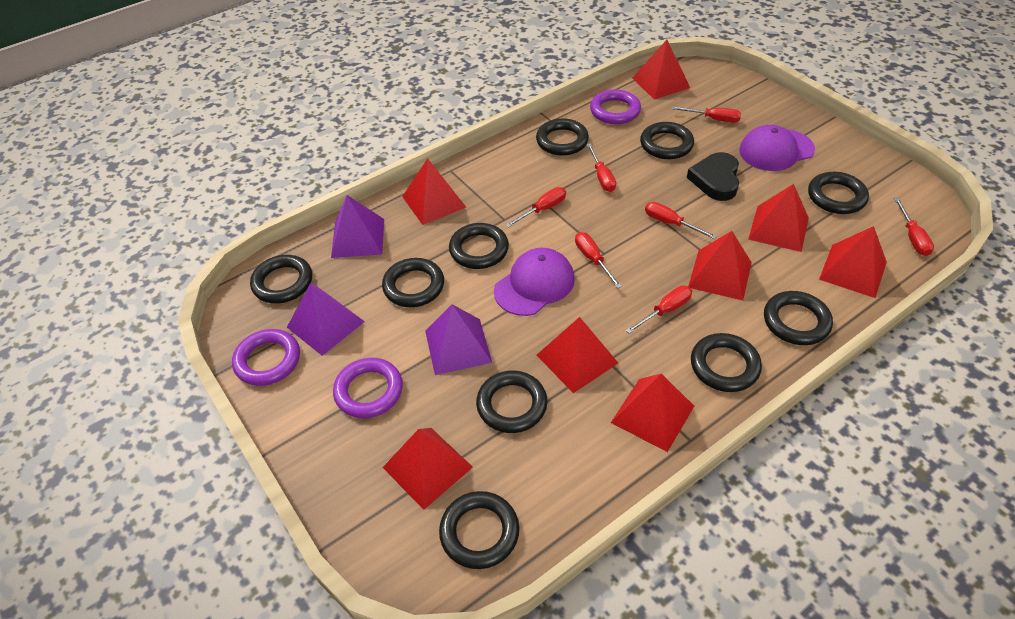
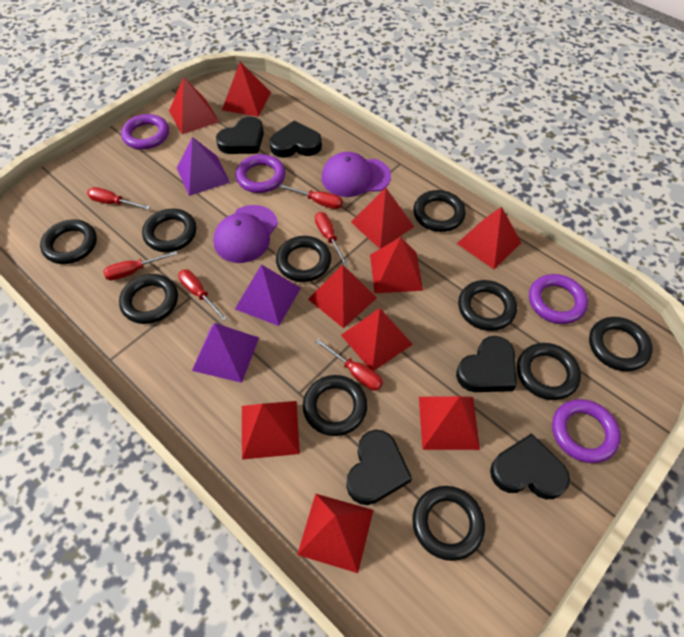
black heart: 1 -> 5
purple ring: 3 -> 4
red pyramid: 8 -> 10
red screwdriver: 7 -> 6

